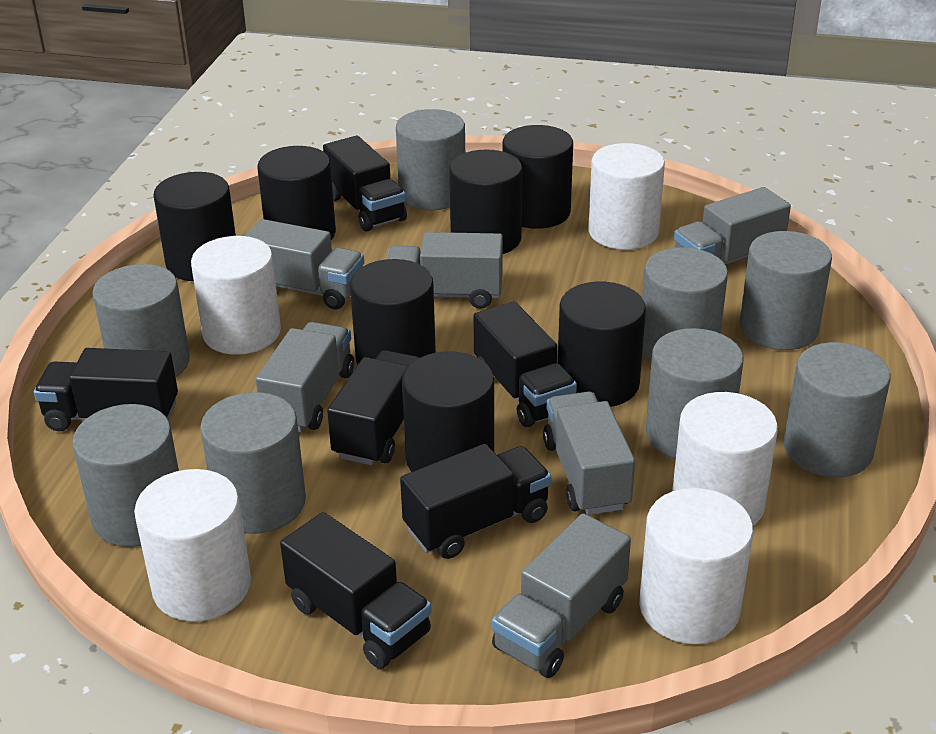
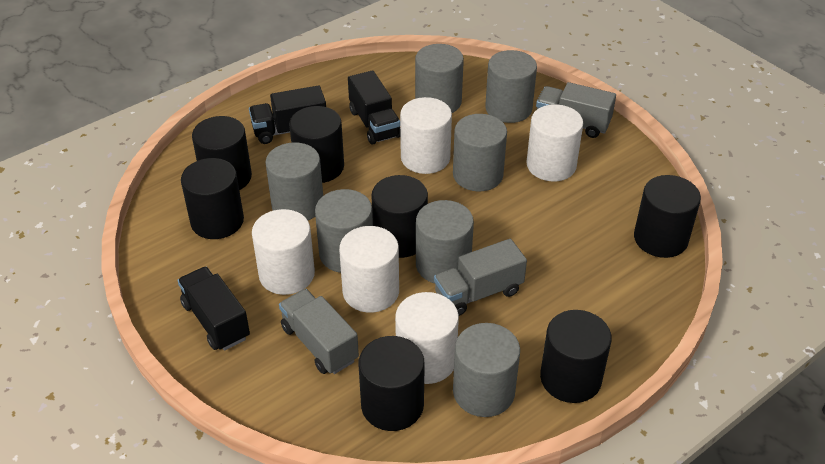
black truck: 6 -> 3
grey cylinder: 8 -> 7
grey truck: 6 -> 3

